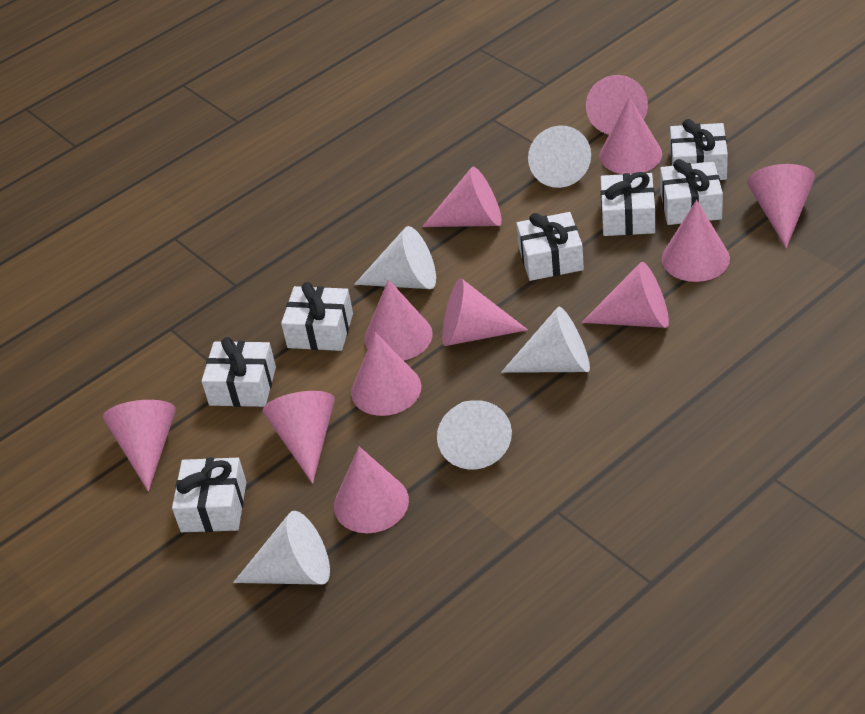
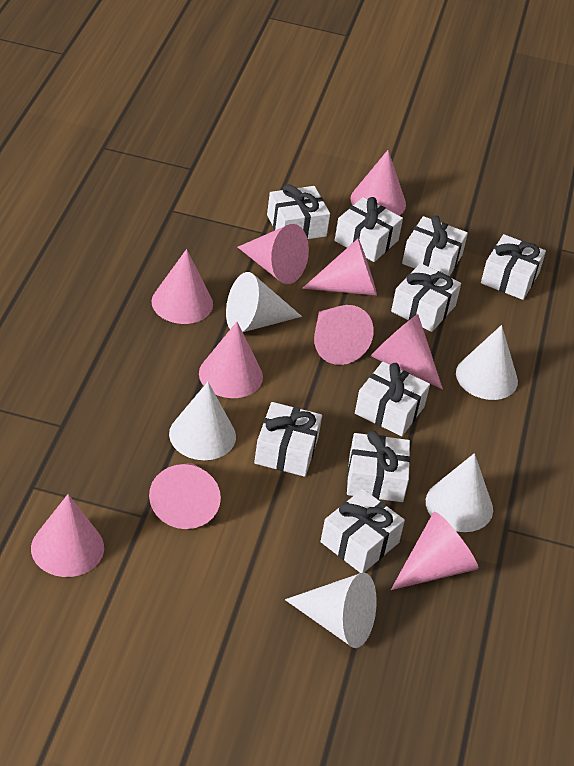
pink cone: 12 -> 10
white gift: 7 -> 9

